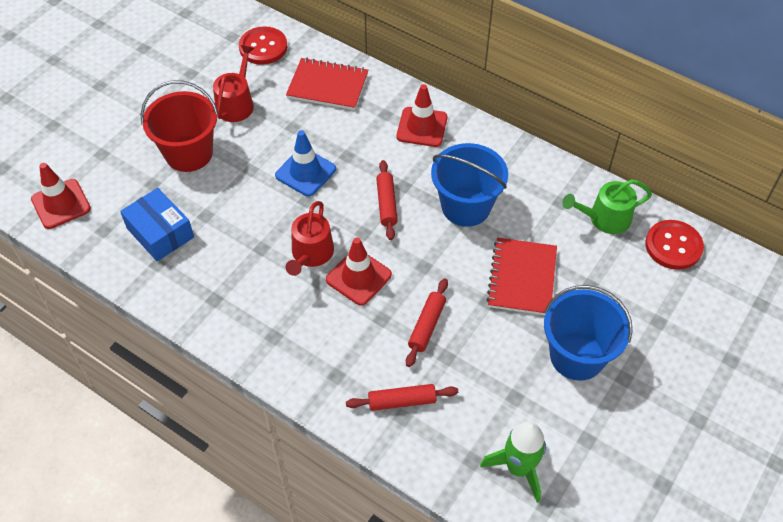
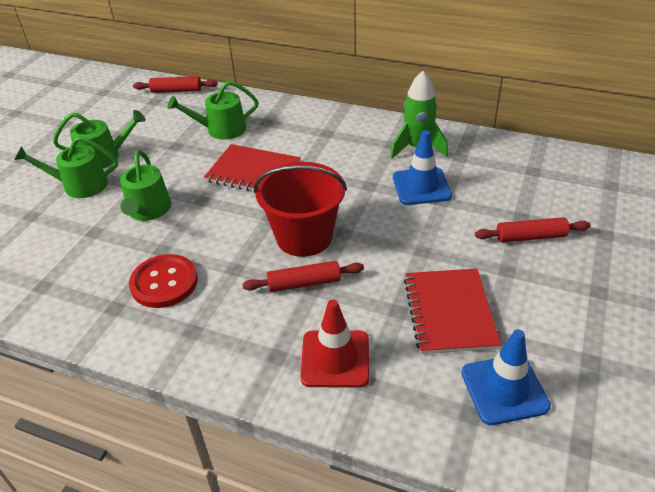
blue box: 1 -> 0
blue bucket: 2 -> 0
blue traffic cone: 1 -> 2
green watering can: 1 -> 4
red button: 2 -> 1
red traffic cone: 3 -> 1
red watering can: 2 -> 0

